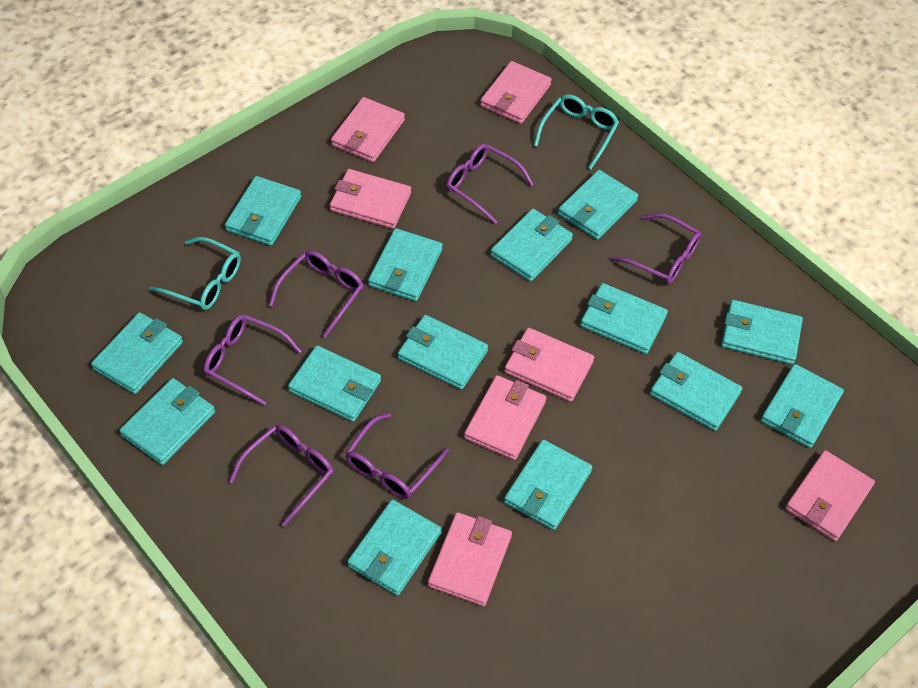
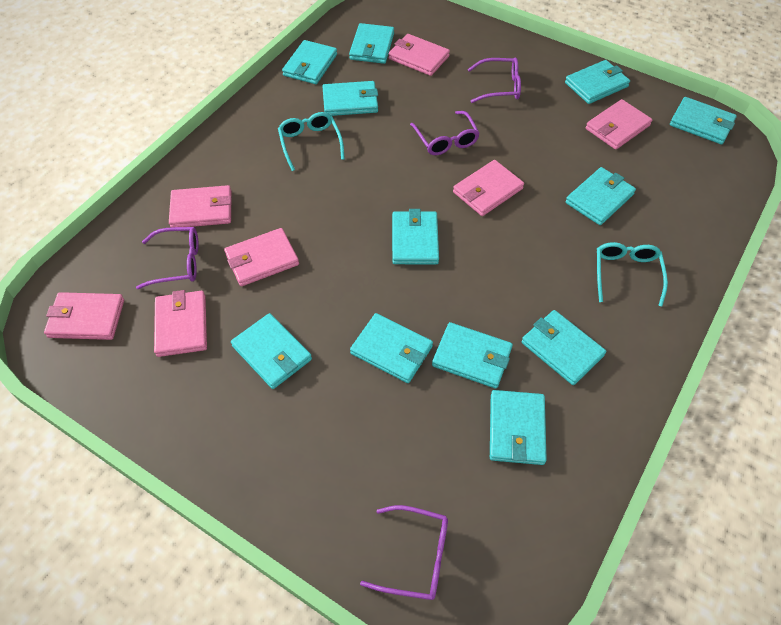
purple glasses: 6 -> 4
turquoise wallet: 14 -> 12

